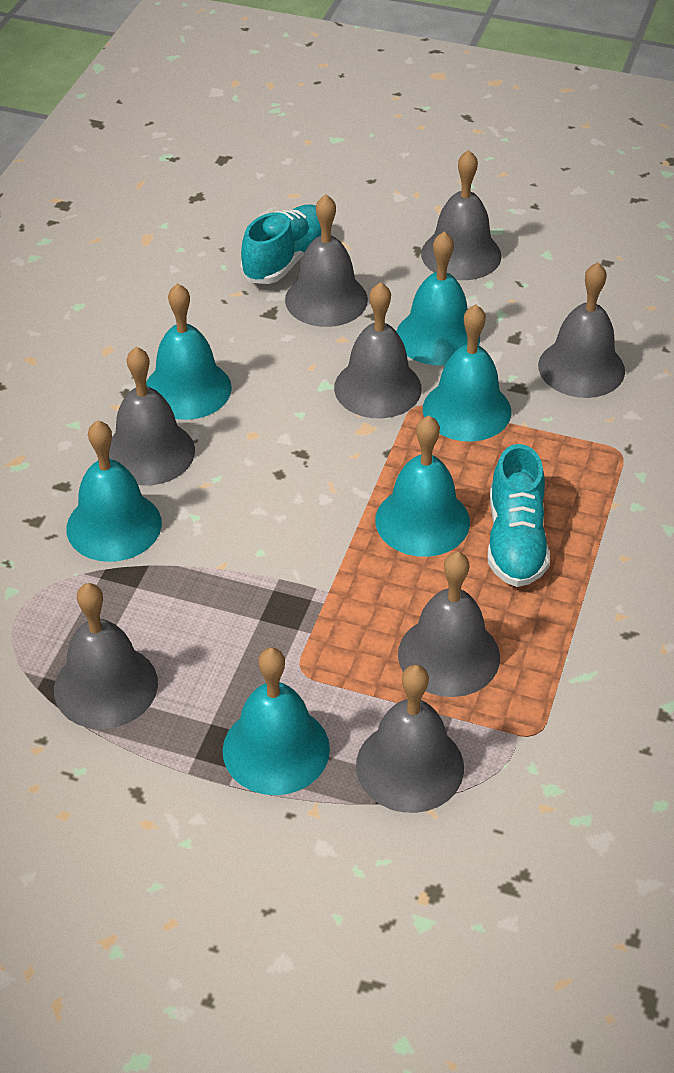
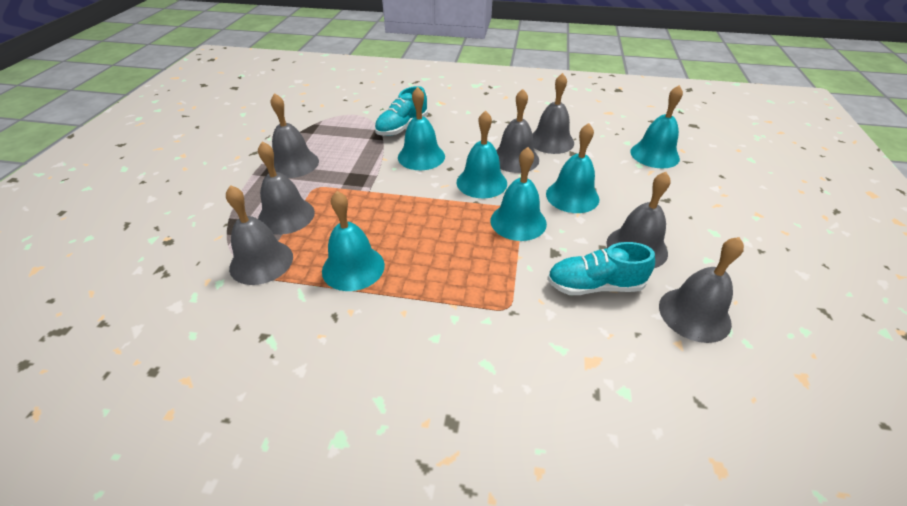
grey bell: 8 -> 7

